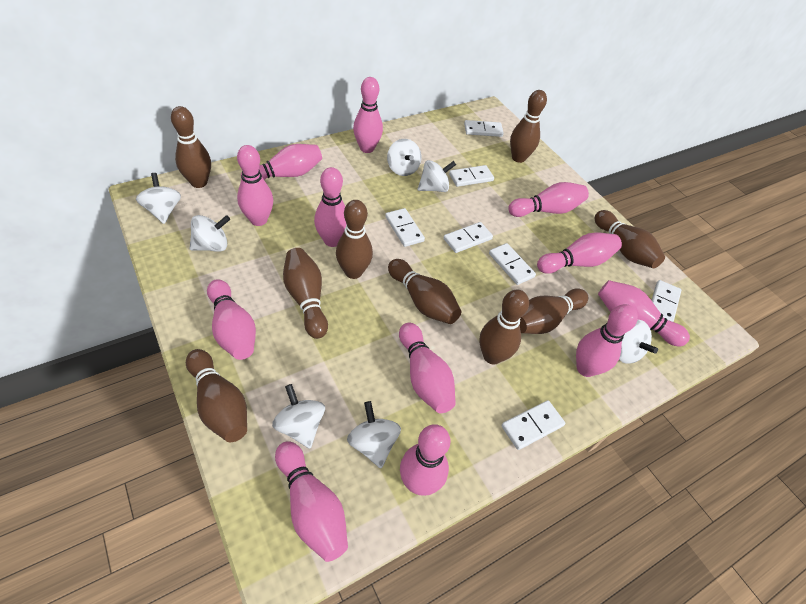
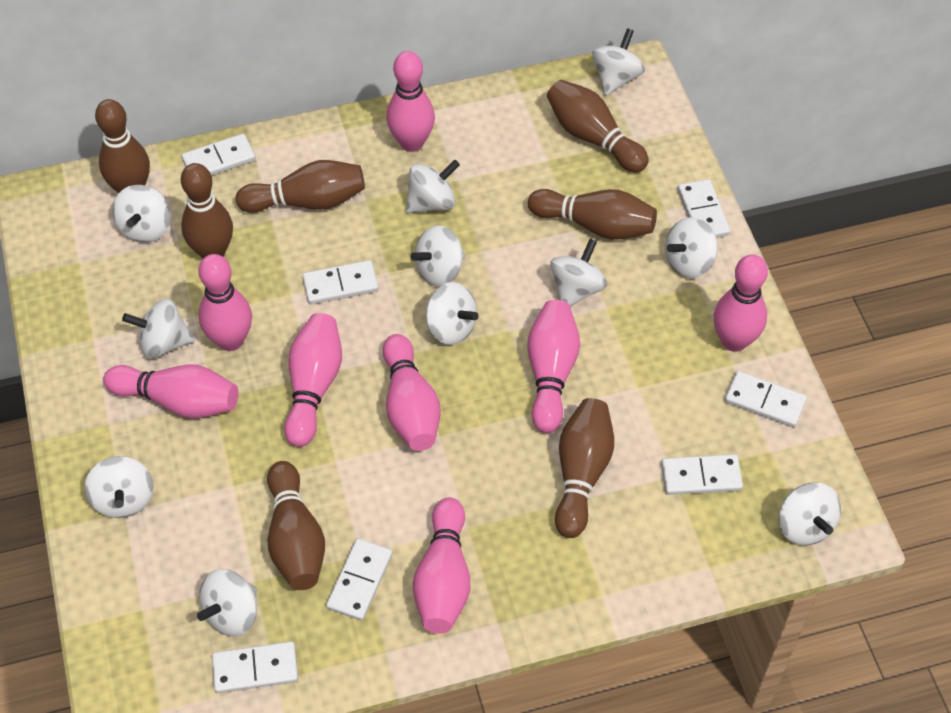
brown bowling pin: 9 -> 7
pink bowling pin: 12 -> 8
white spinning top: 7 -> 11

